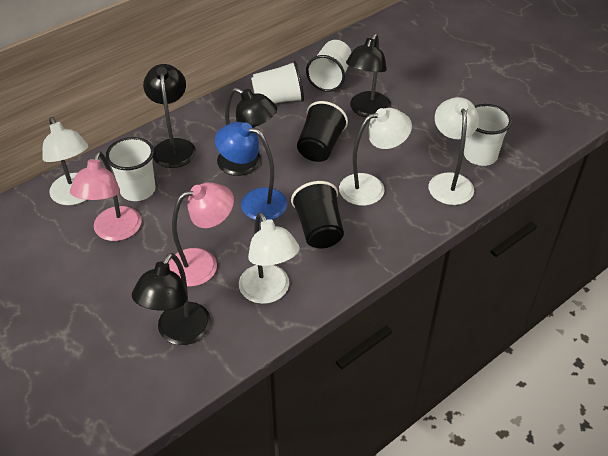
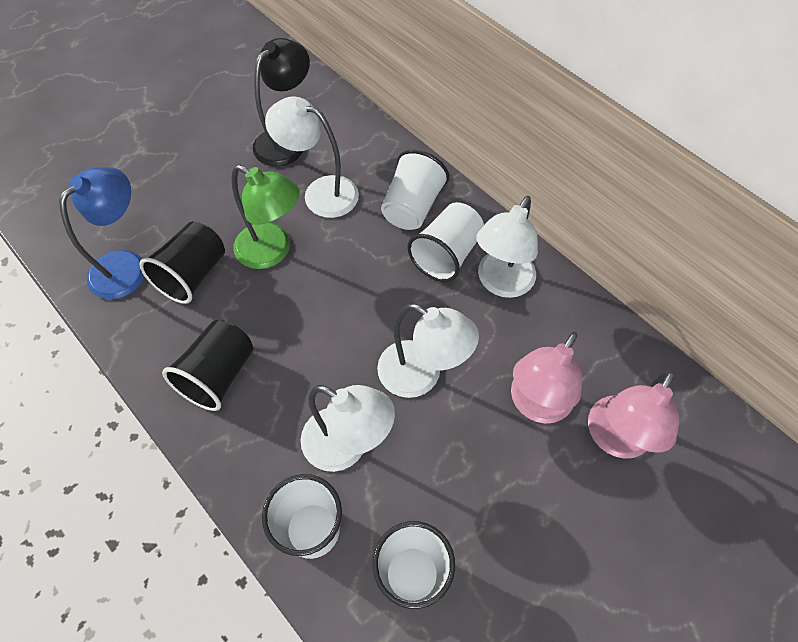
black lamp: 4 -> 1
green lamp: 0 -> 1

